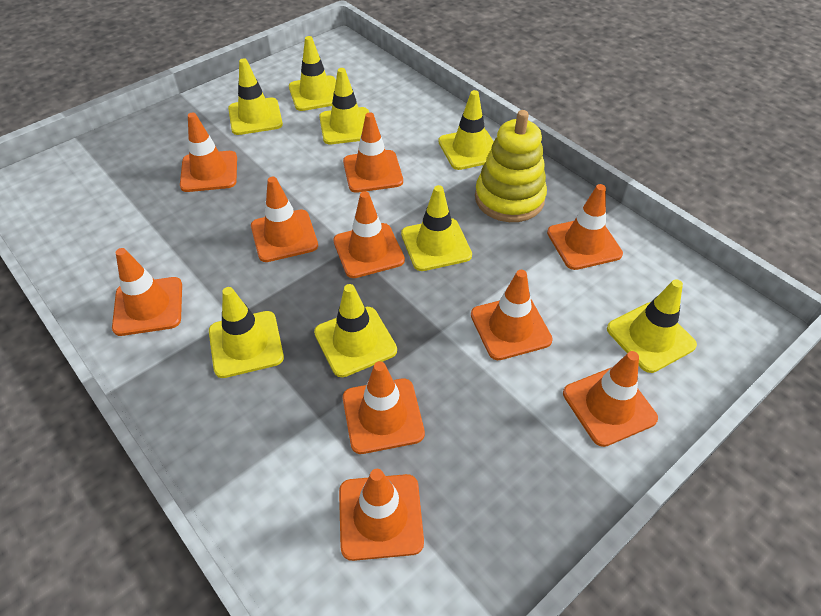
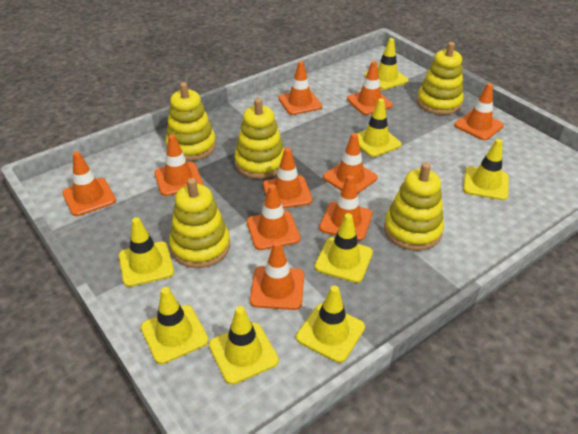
yellow stacking toy: 1 -> 5

